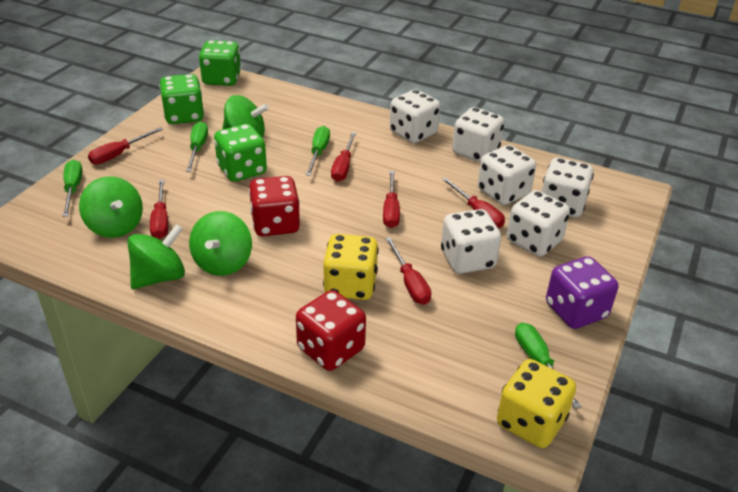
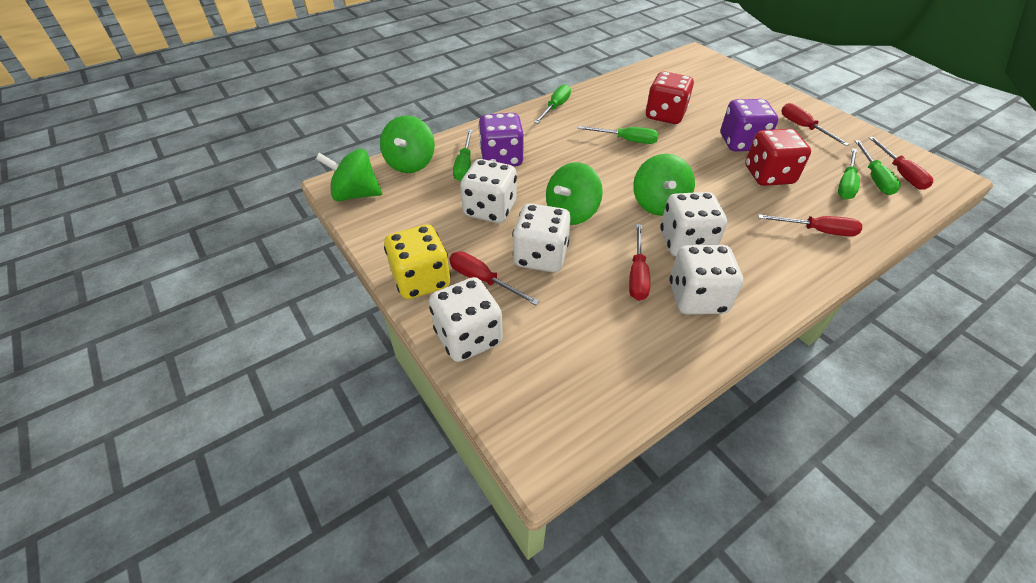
green dice: 3 -> 0
green screwdriver: 4 -> 5
purple dice: 1 -> 2
red screwdriver: 6 -> 5
white dice: 6 -> 5
yellow dice: 2 -> 1

